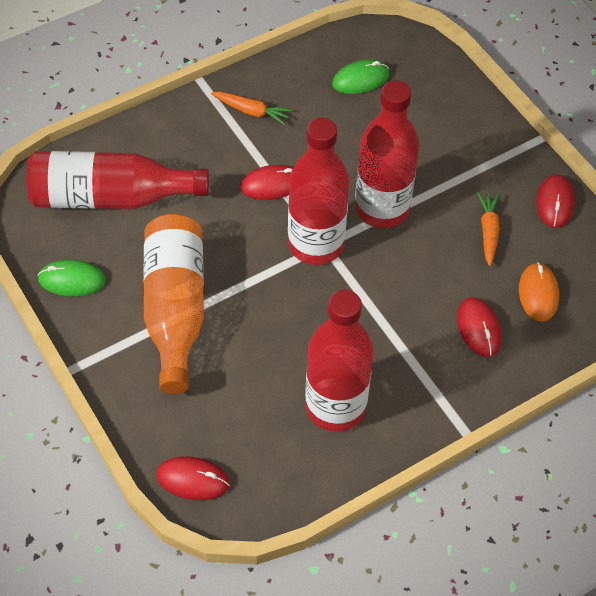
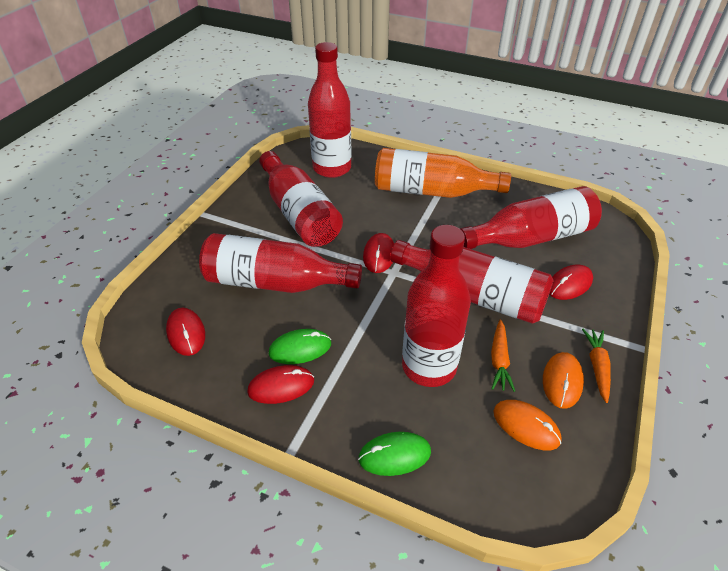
orange mouse: 1 -> 2
red bottle: 4 -> 6

